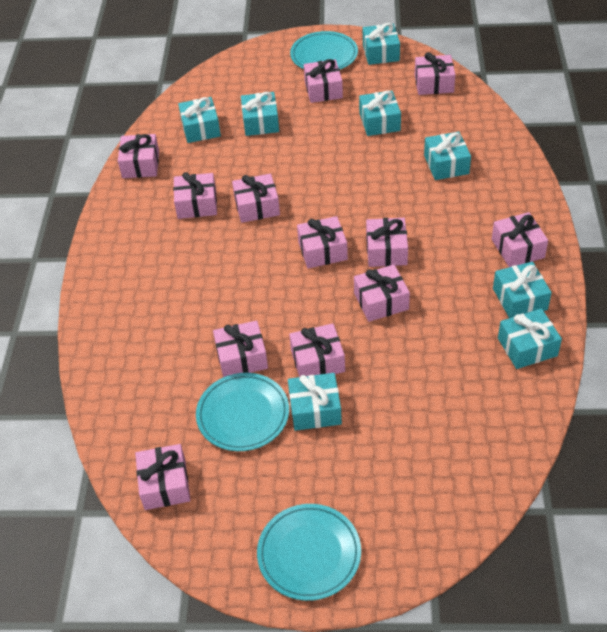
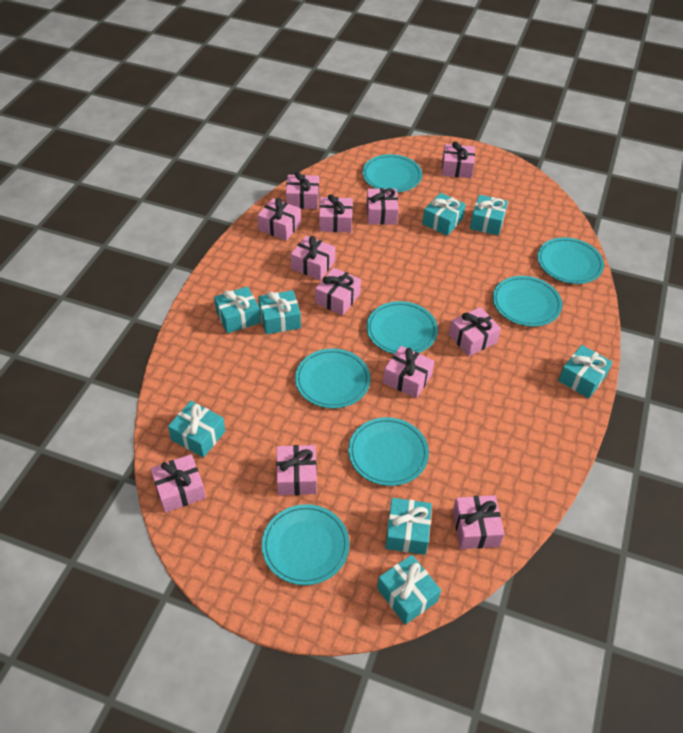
turquoise plate: 3 -> 7

